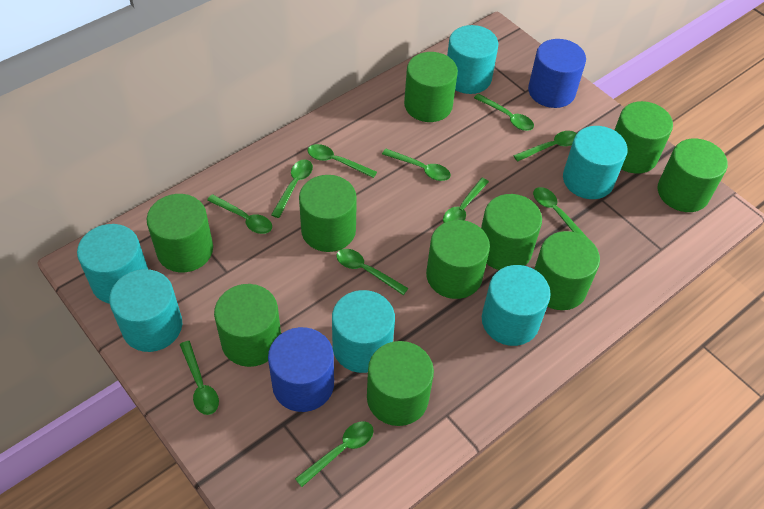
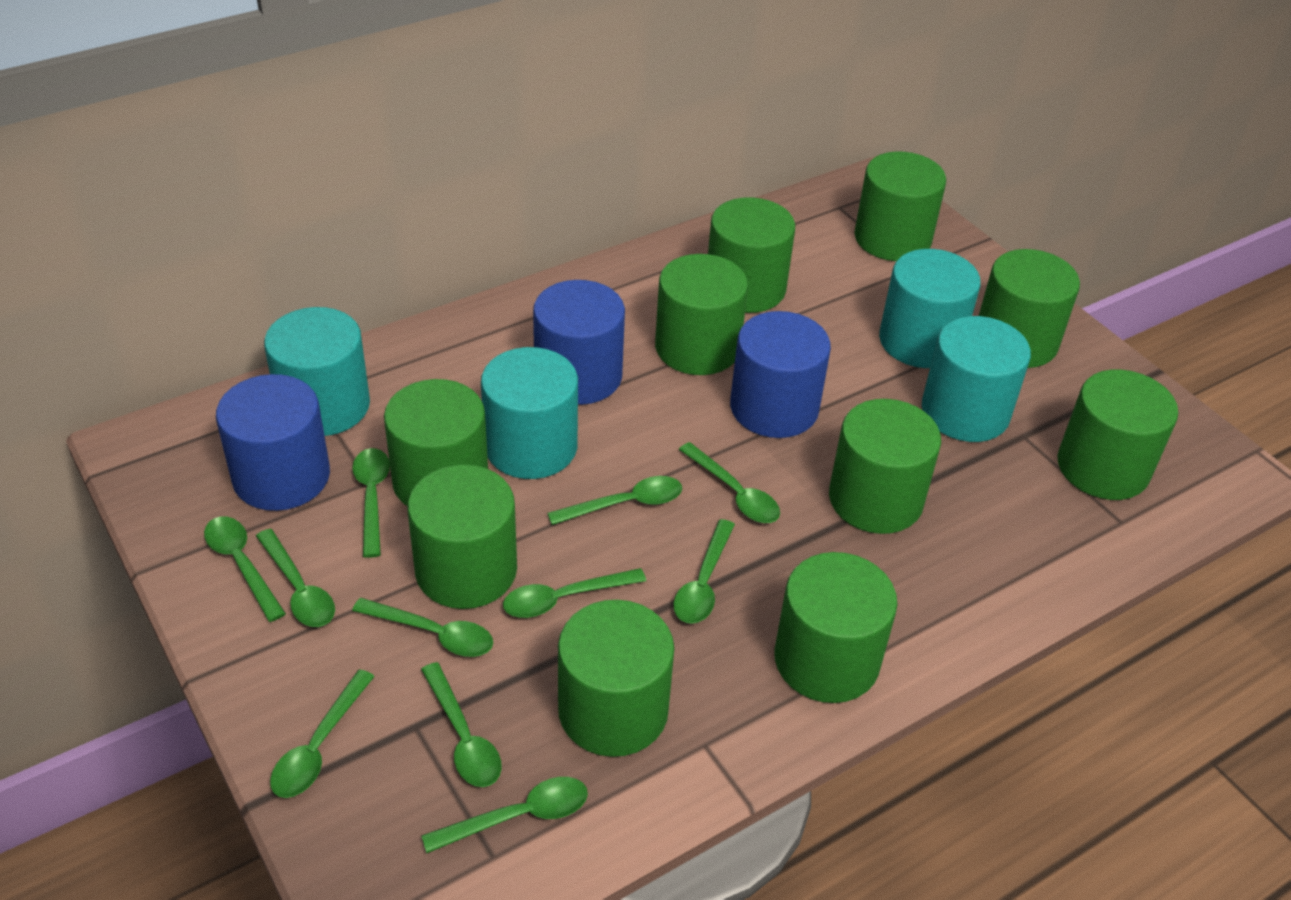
blue cylinder: 2 -> 3
turquoise cylinder: 6 -> 4

